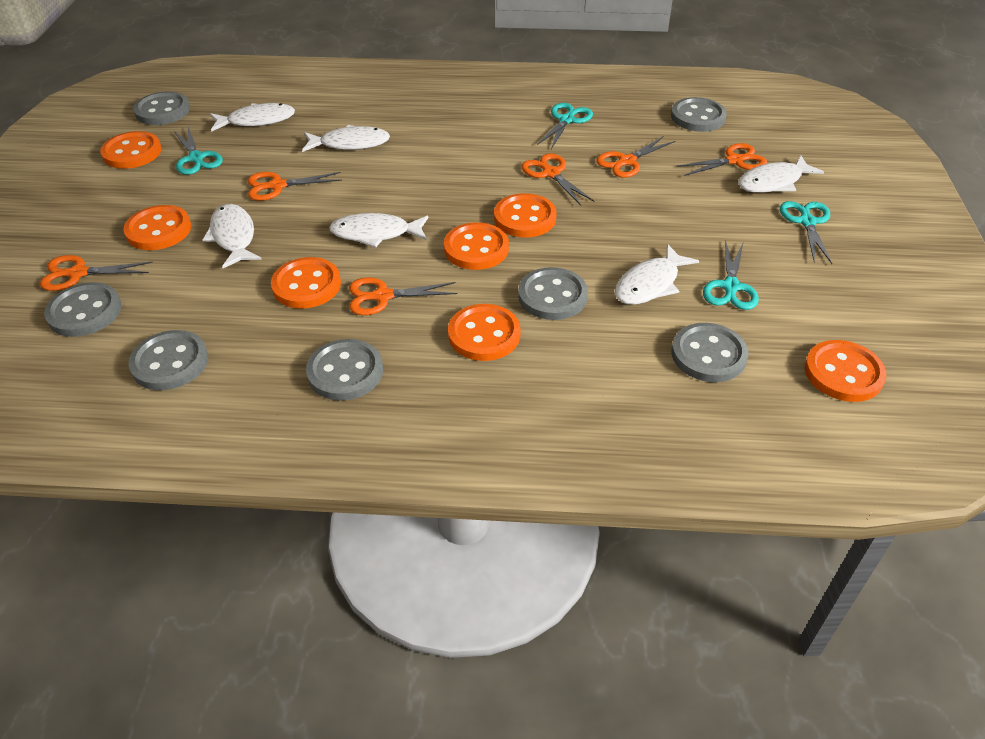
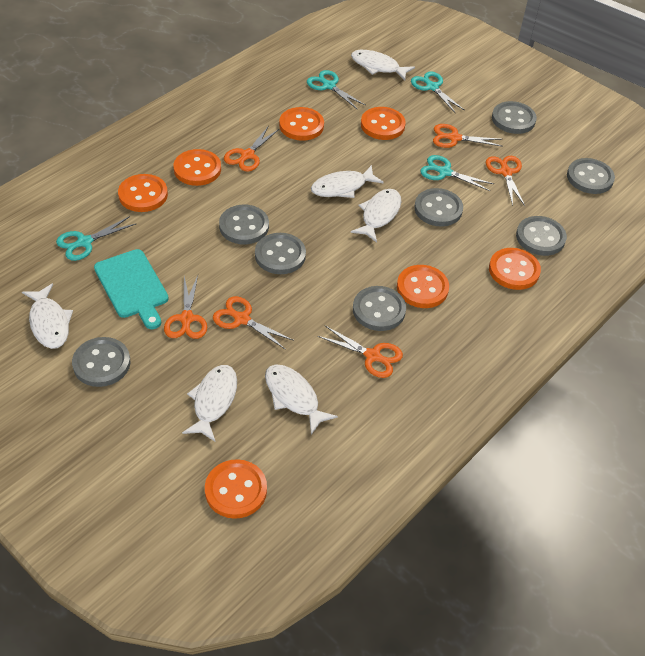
grey button: 7 -> 8
turquoise cutting board: 0 -> 1

